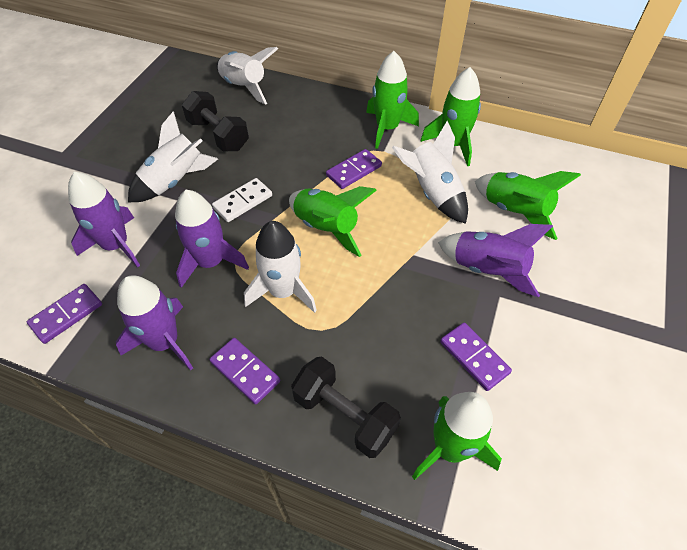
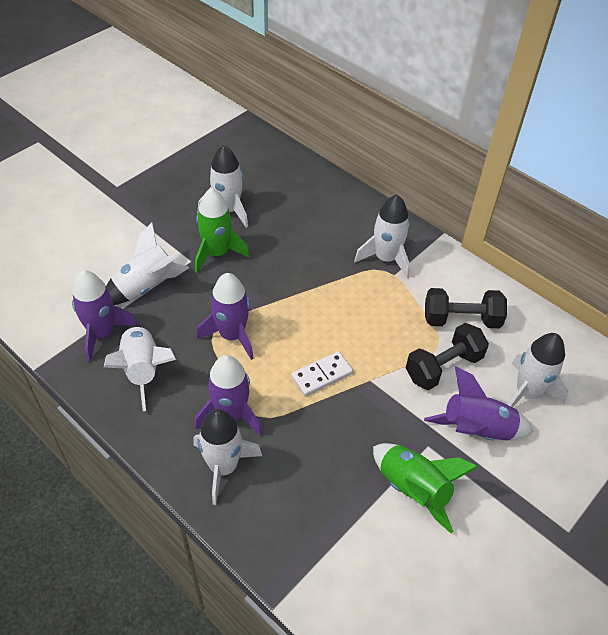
green rocket: 5 -> 2
purple domino: 4 -> 0
white rocket: 4 -> 6

